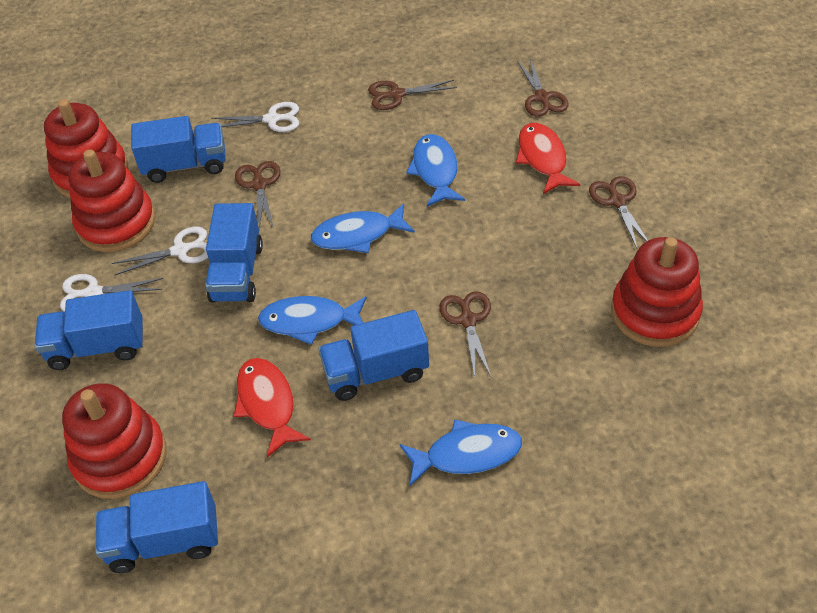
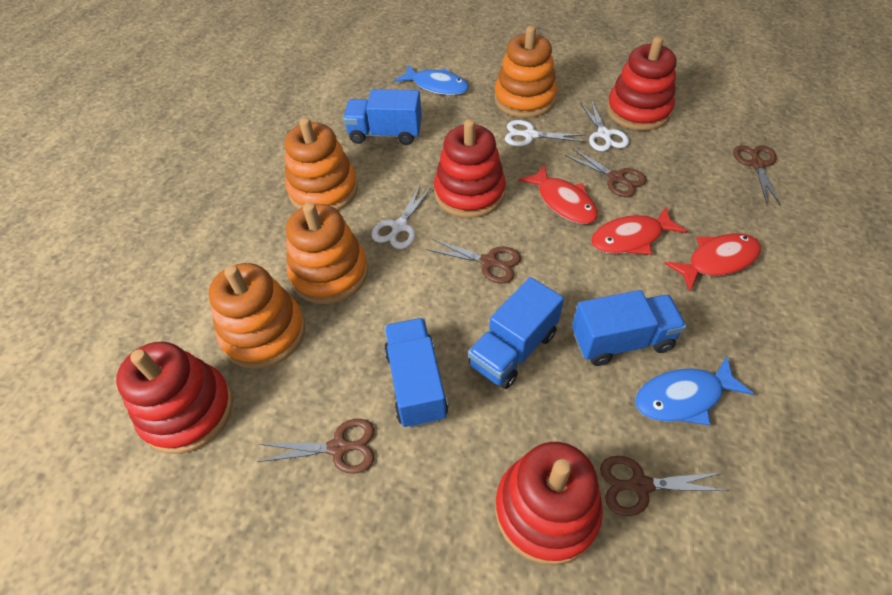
blue fish: 4 -> 2
blue truck: 5 -> 4
orange stacking toy: 0 -> 4
red fish: 2 -> 3

